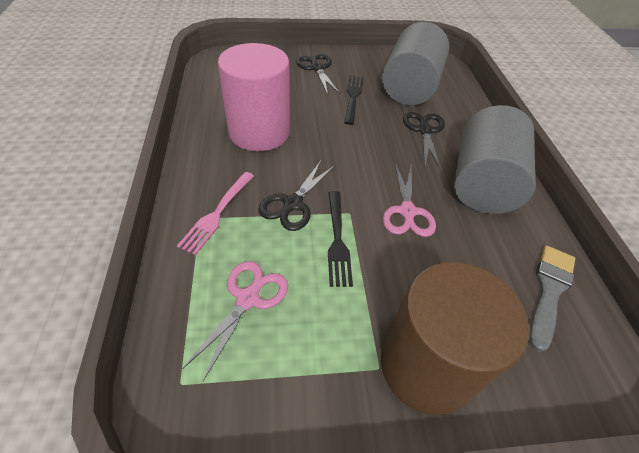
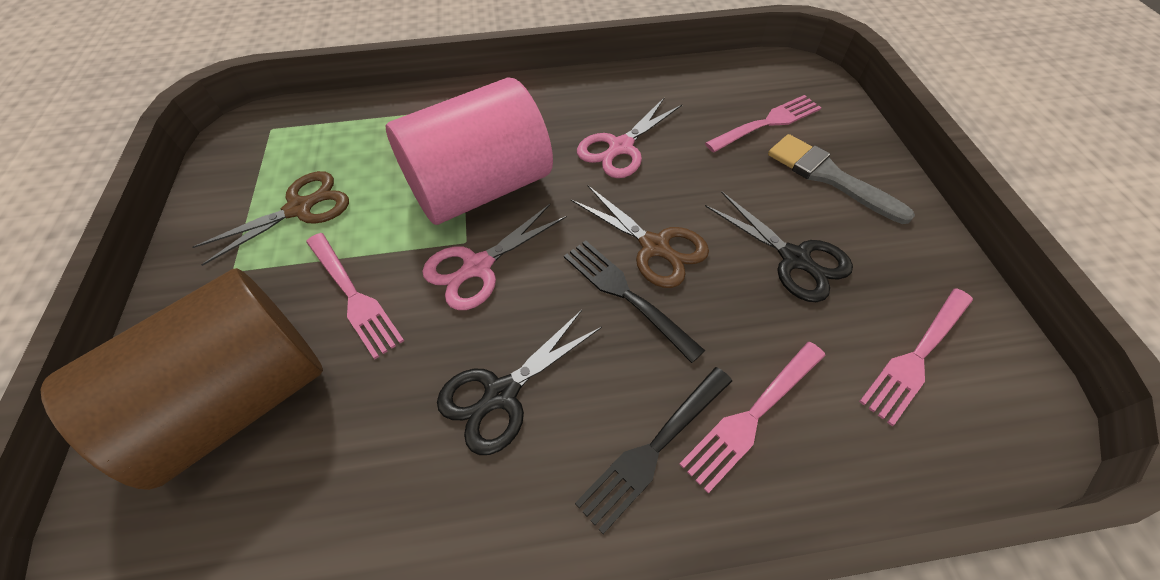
black scissors: 3 -> 2
brown scissors: 0 -> 2
grey cylinder: 2 -> 0
pink fork: 1 -> 4

